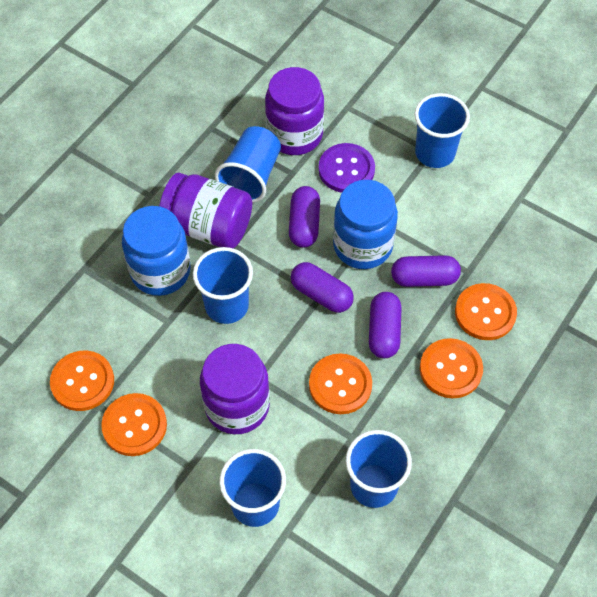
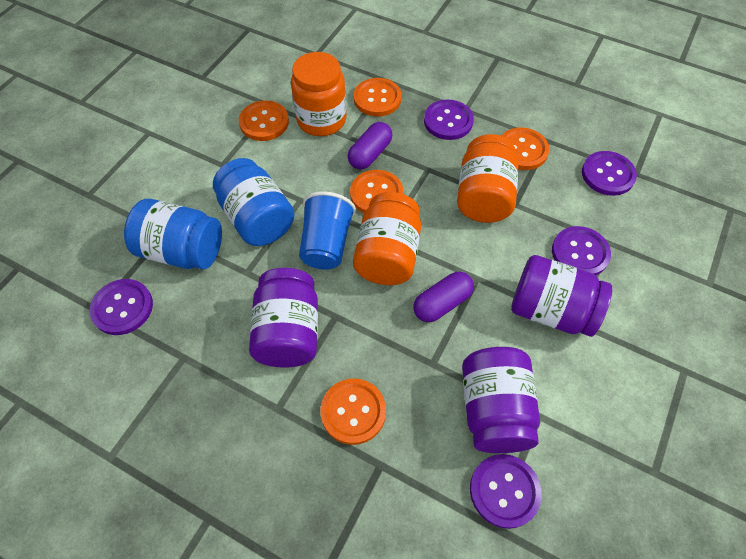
blue cup: 5 -> 1
orange jar: 0 -> 3
purple button: 1 -> 5
purple capsule: 4 -> 2

